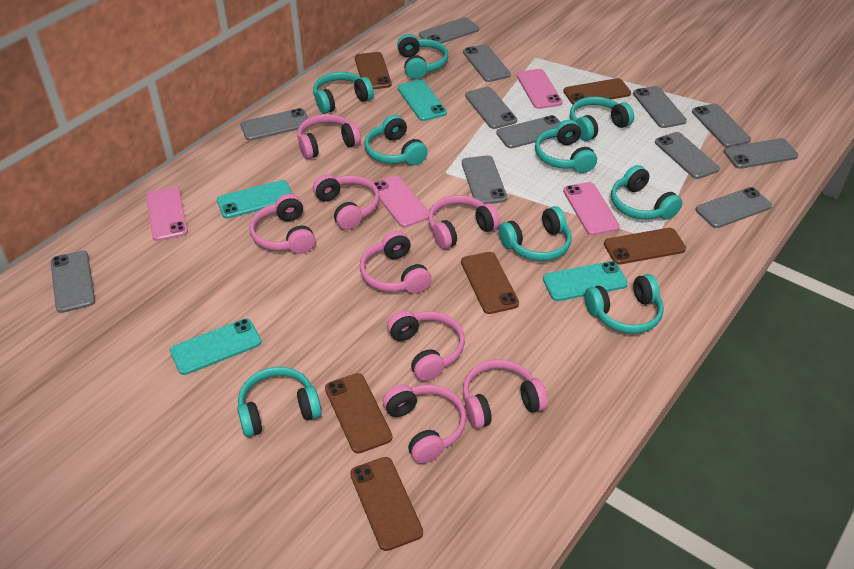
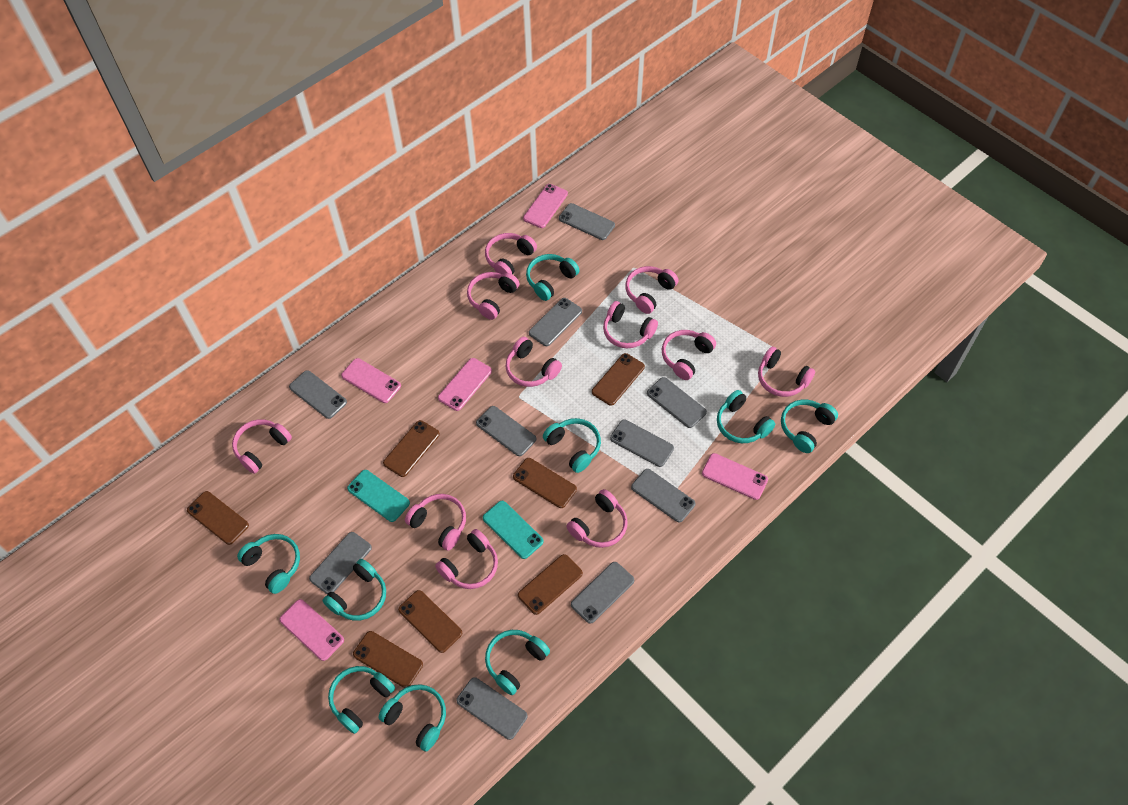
brown phone: 6 -> 7
grey phone: 12 -> 10
pink headphones: 8 -> 11
pink phone: 4 -> 5
turquoise phone: 4 -> 2

